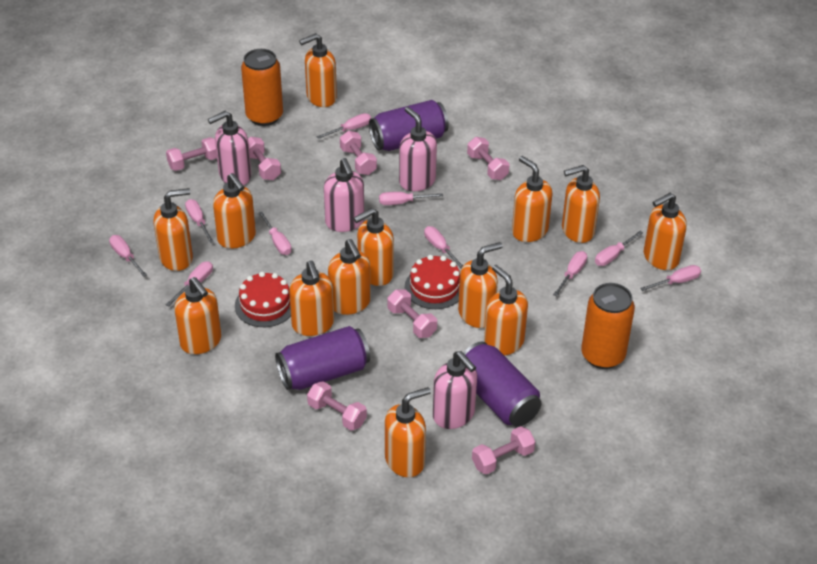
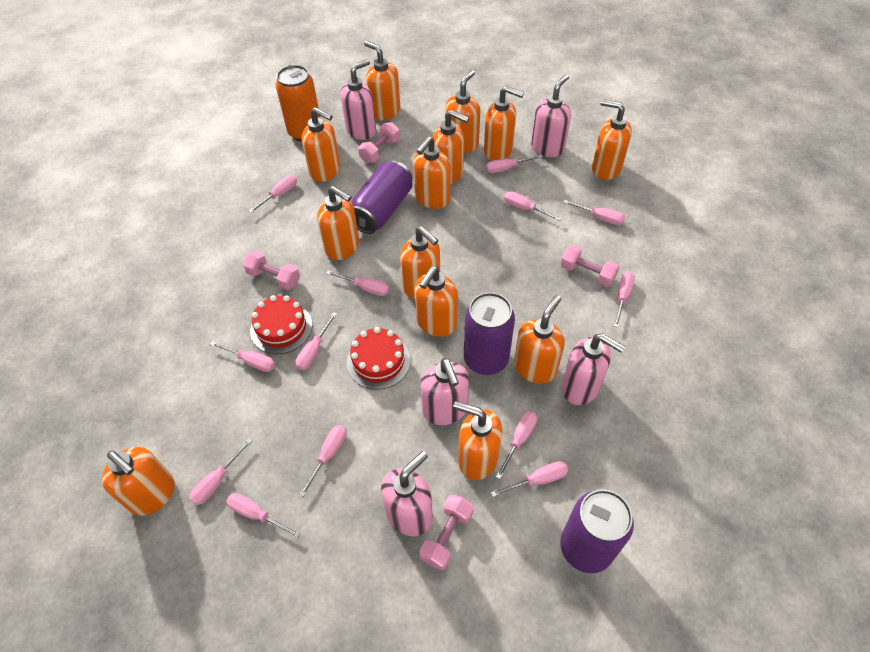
orange can: 2 -> 1
pink dumbbell: 7 -> 4
pink screwdriver: 10 -> 13
pink soap dispenser: 4 -> 5

